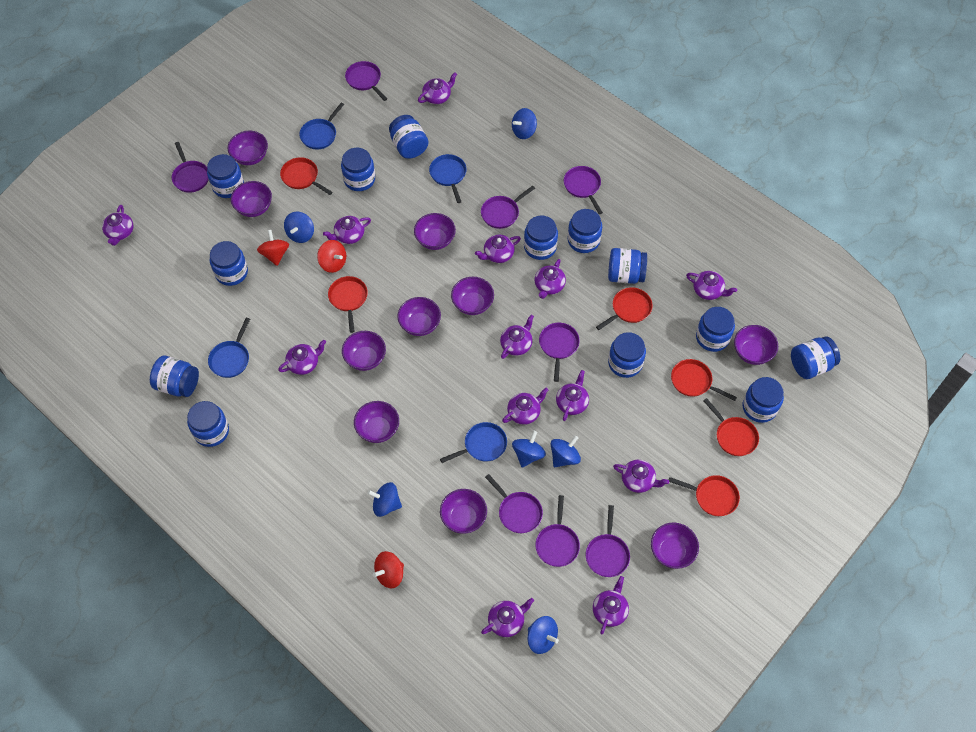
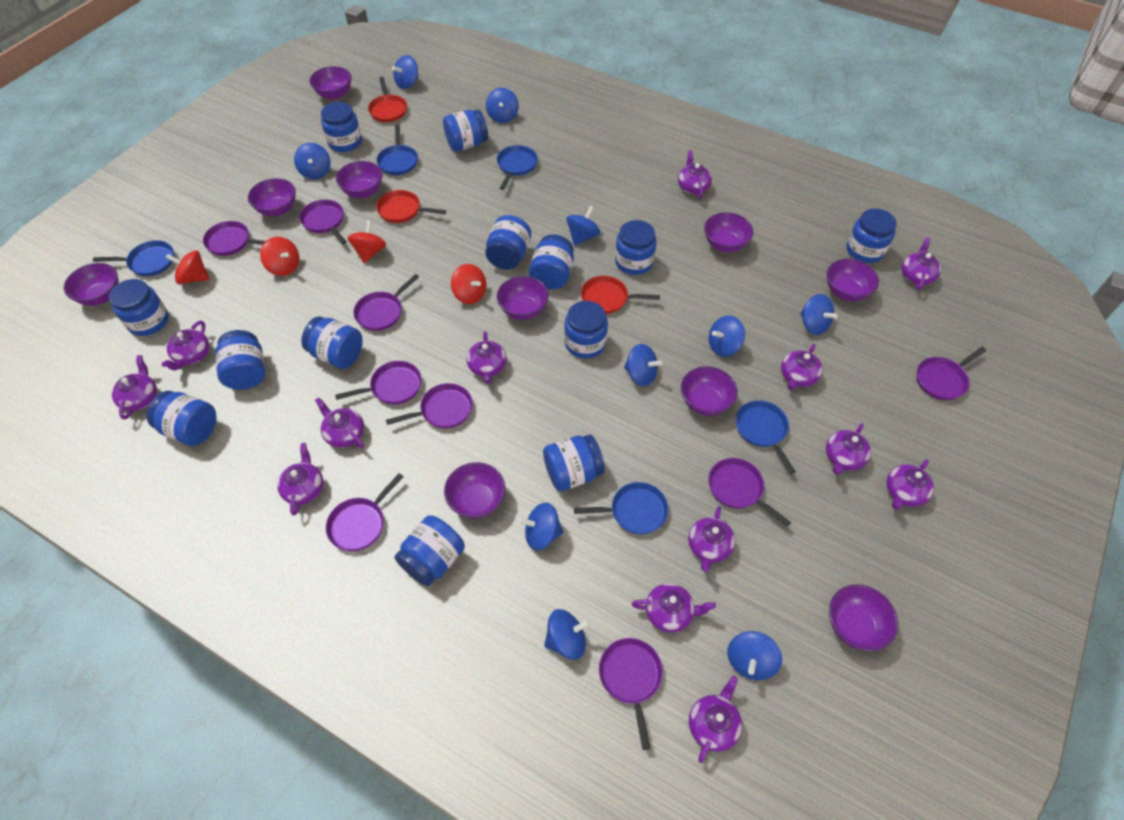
blue pan: 4 -> 5
blue spinning top: 6 -> 10
purple pan: 8 -> 9
red pan: 6 -> 3
red spinning top: 3 -> 4

